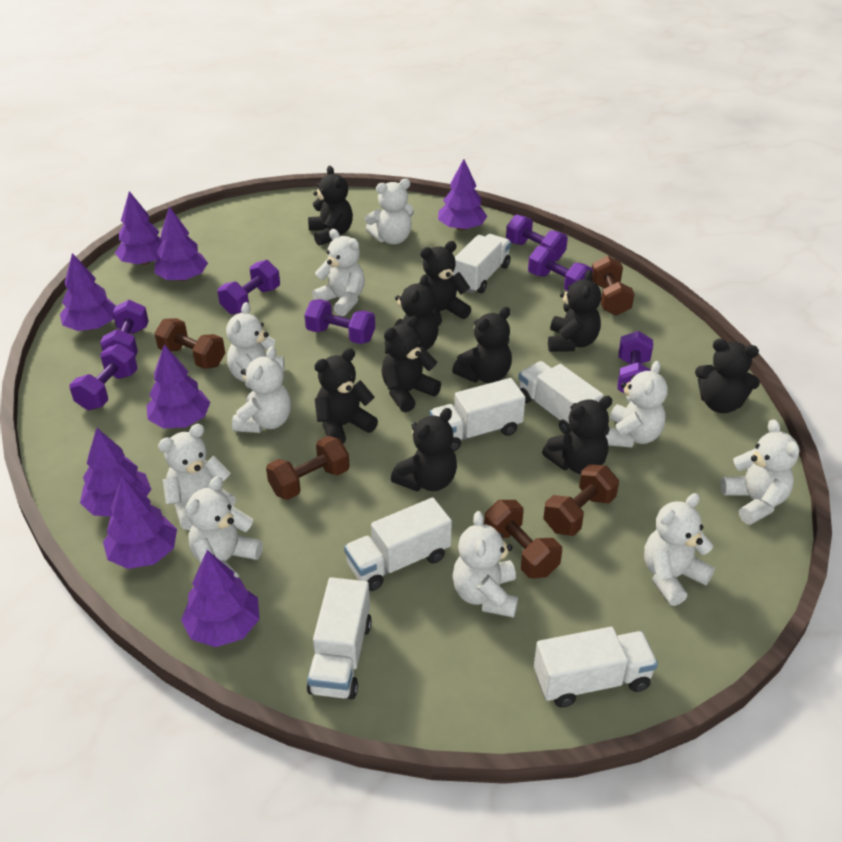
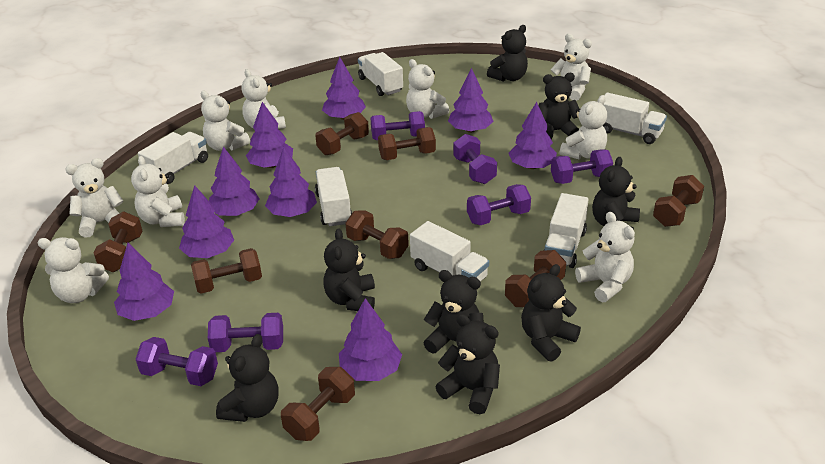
black teddy bear: 10 -> 8
brown dumbbell: 5 -> 8
purple dumbbell: 7 -> 6
purple tree: 8 -> 9
white teddy bear: 10 -> 9

